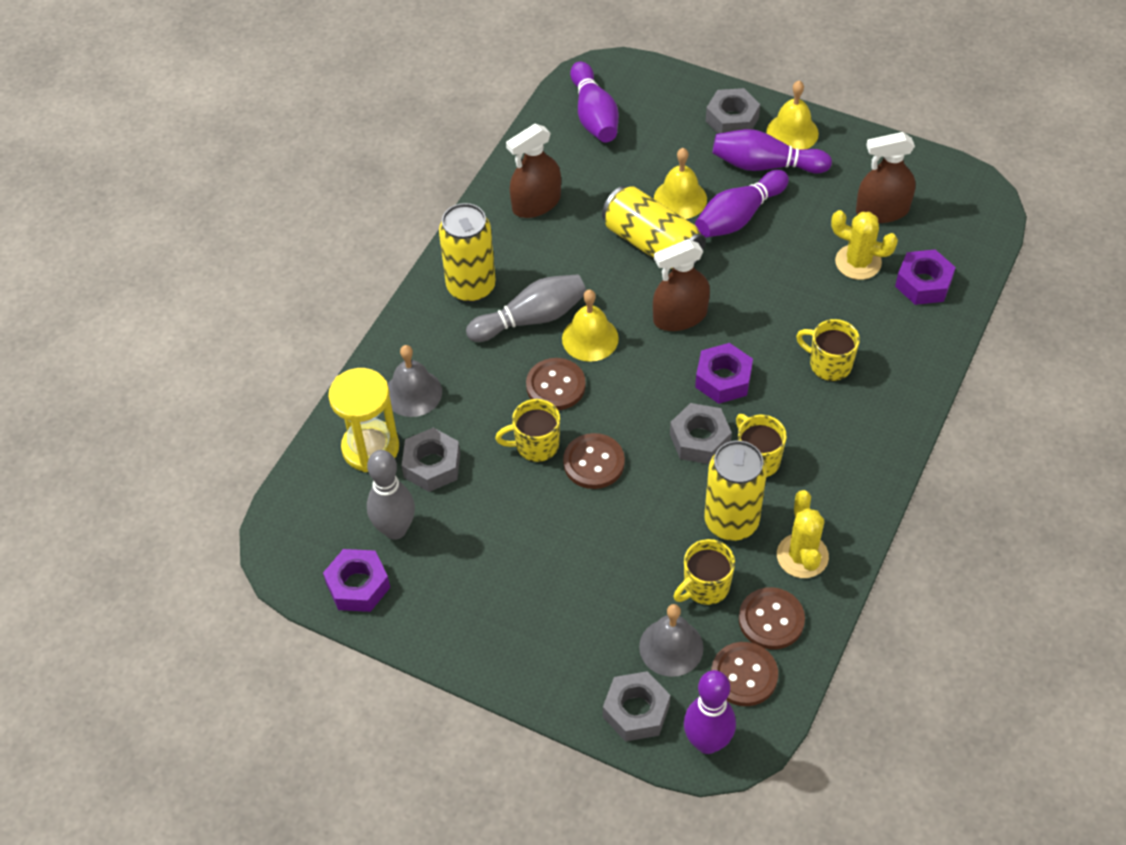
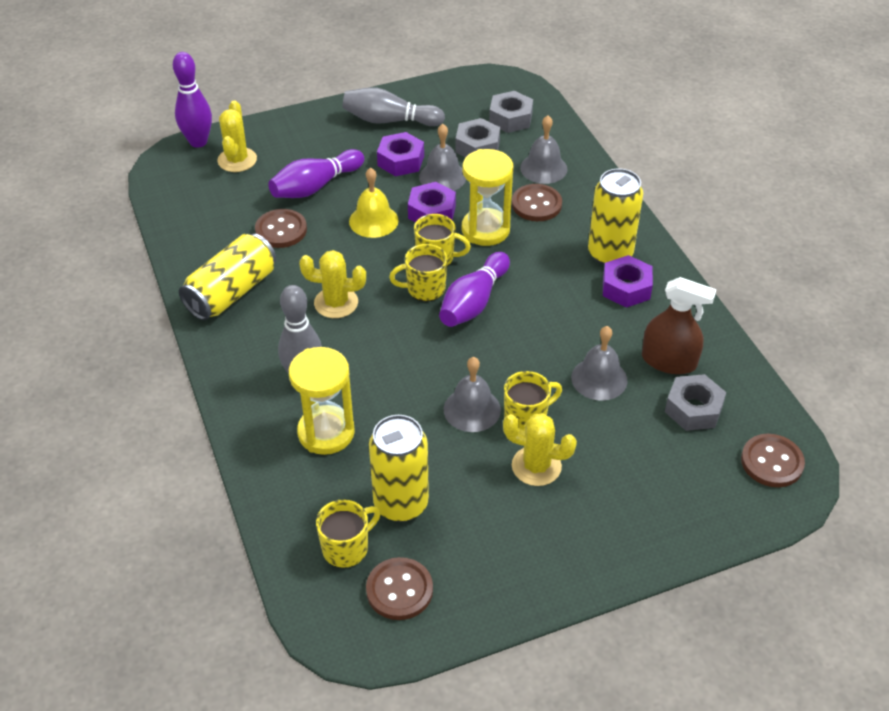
brown spray bottle: 3 -> 1
grey bell: 2 -> 4
grey nut: 4 -> 3
purple bowling pin: 4 -> 3
yellow bell: 3 -> 1
yellow cactus: 2 -> 3
yellow hourglass: 1 -> 2

